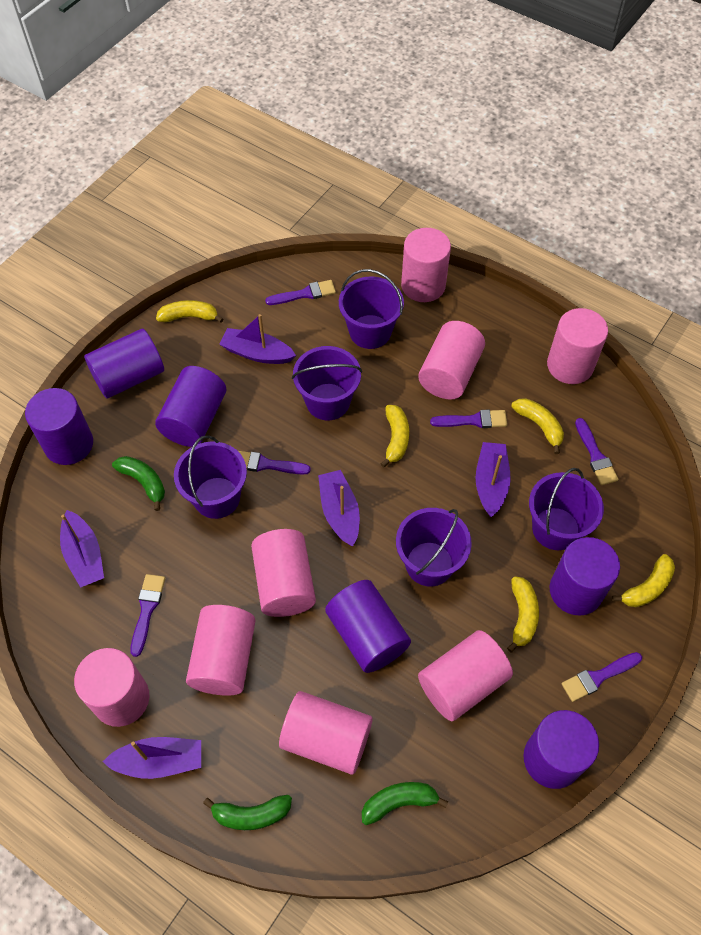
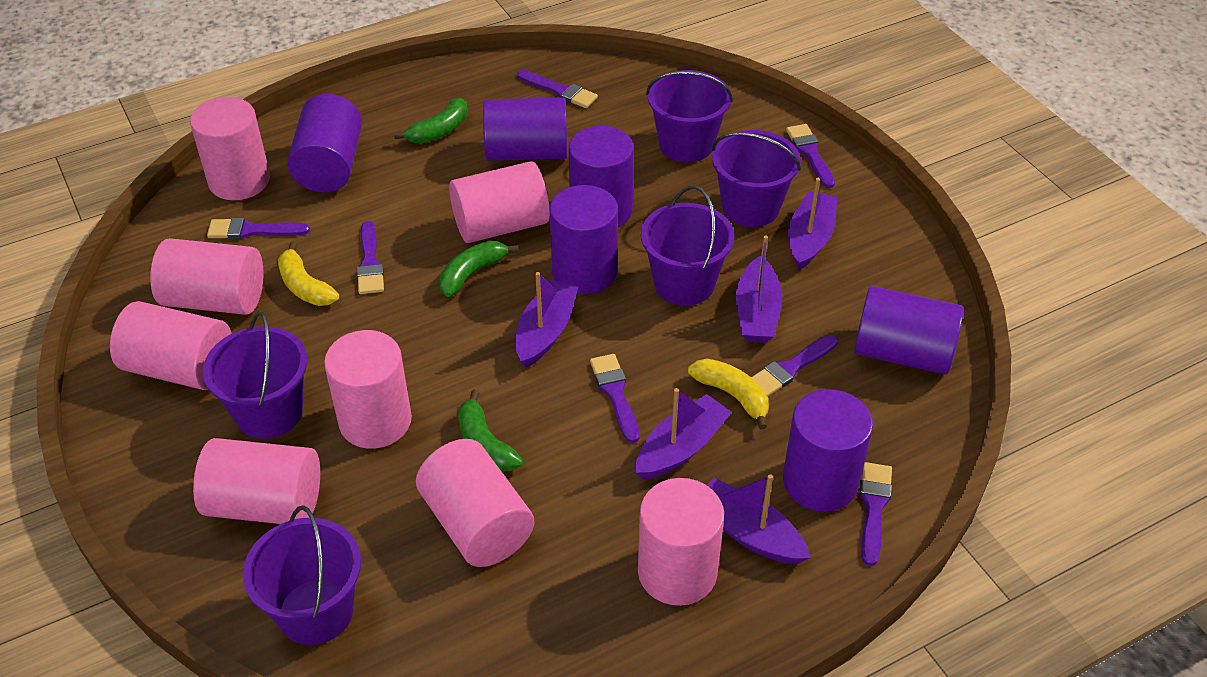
purple brush: 6 -> 7
yellow banana: 5 -> 2

